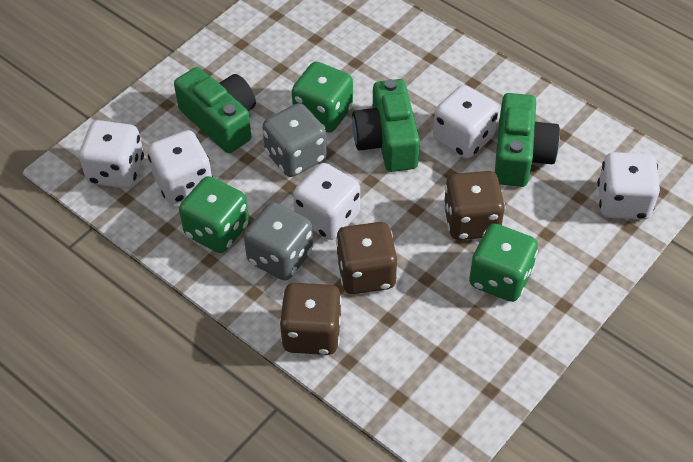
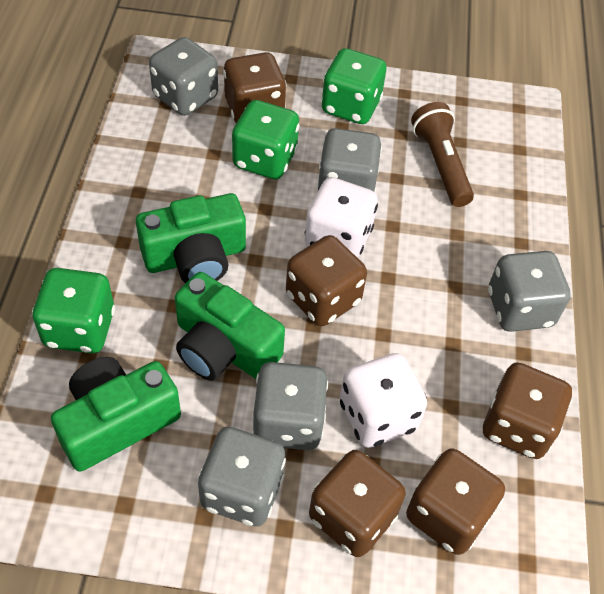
brown dice: 3 -> 5
brown flashlight: 0 -> 1
grey dice: 2 -> 5
white dice: 5 -> 2

